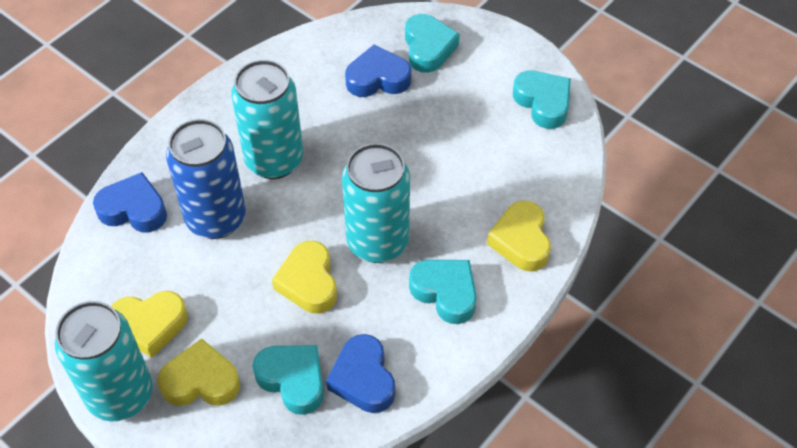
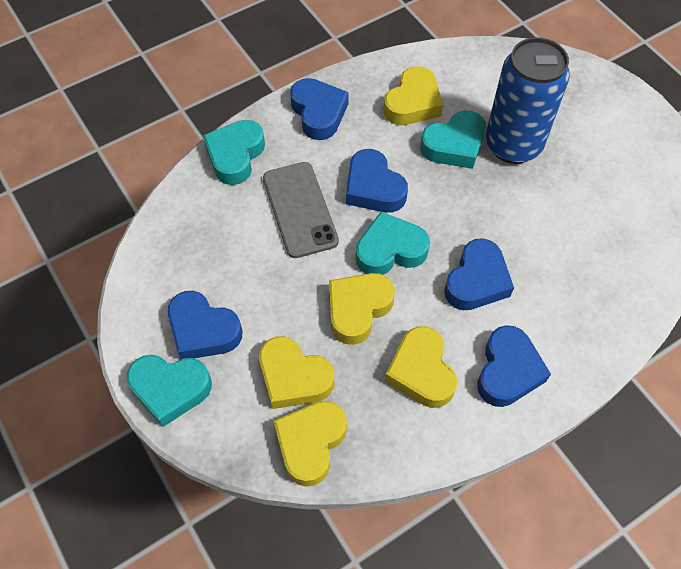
blue heart: 3 -> 5
grey phone: 0 -> 1
turquoise can: 3 -> 0
yellow heart: 4 -> 5

